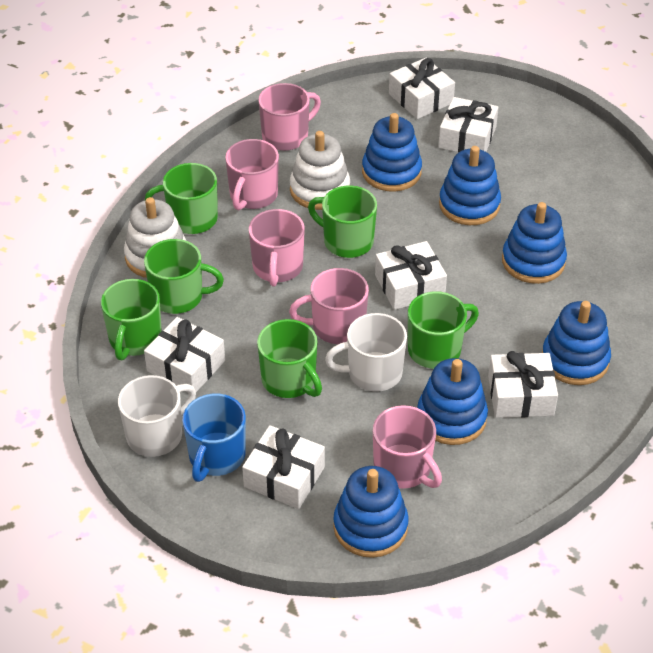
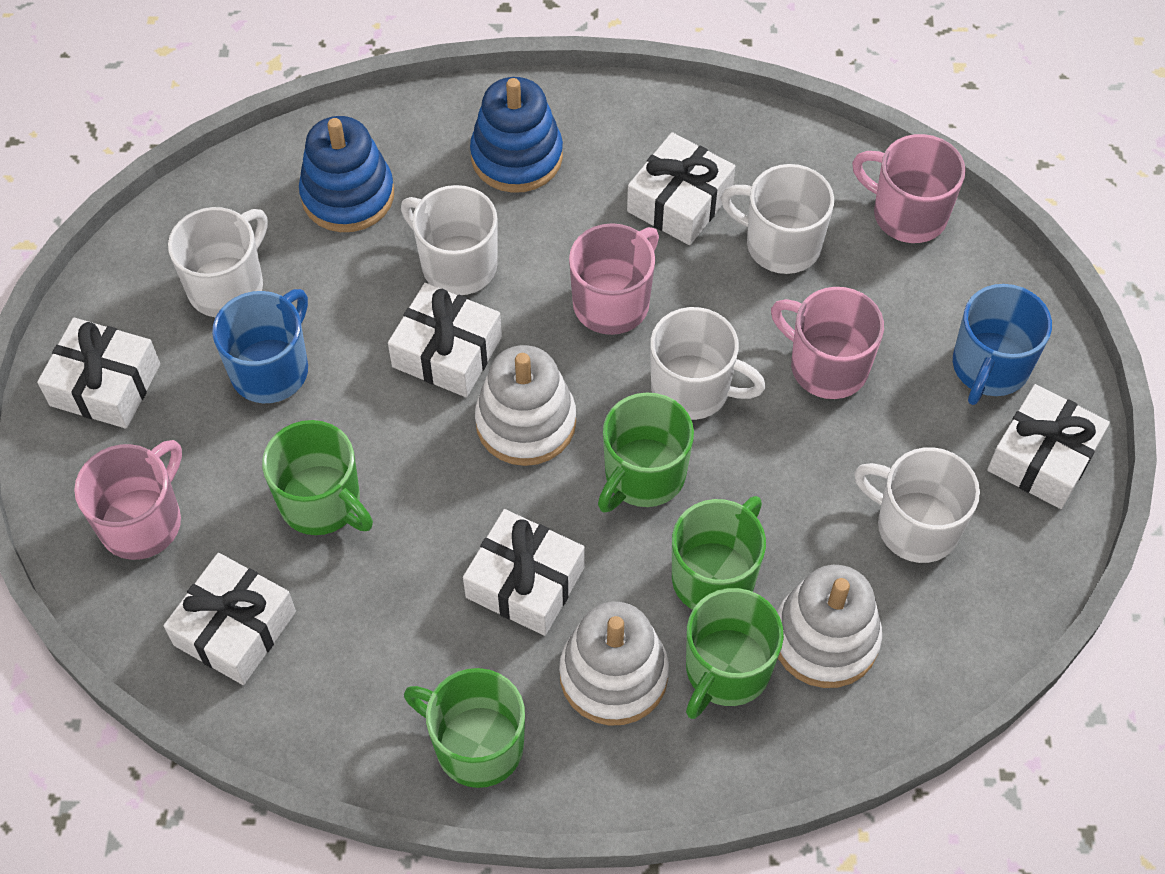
blue mug: 1 -> 2
blue stacking toy: 6 -> 2
green mug: 6 -> 5
pink mug: 5 -> 4
white mug: 2 -> 5
white stacking toy: 2 -> 3

